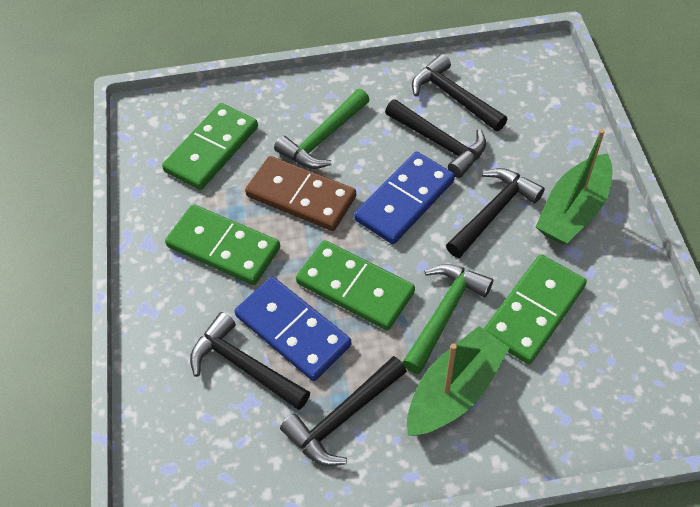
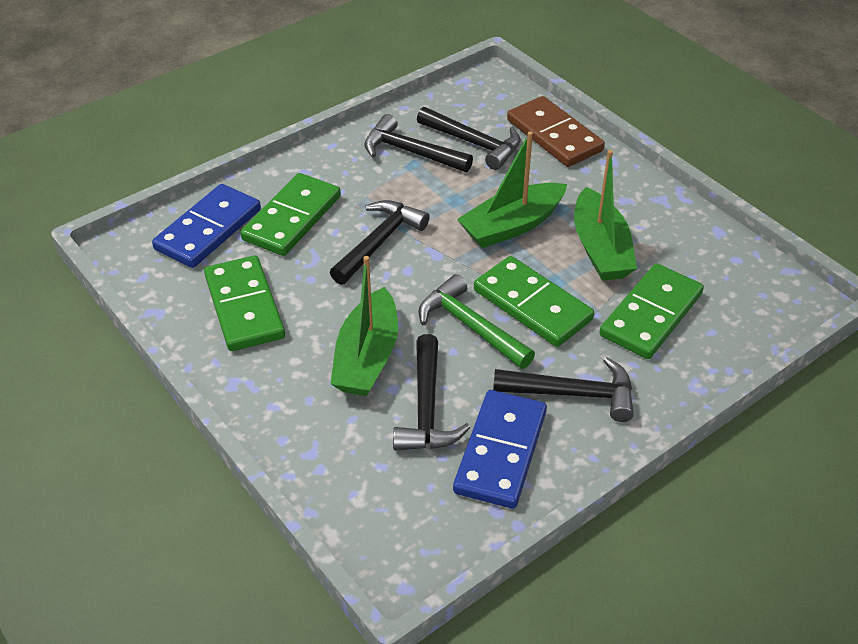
green boat: 2 -> 3
green hammer: 2 -> 1

